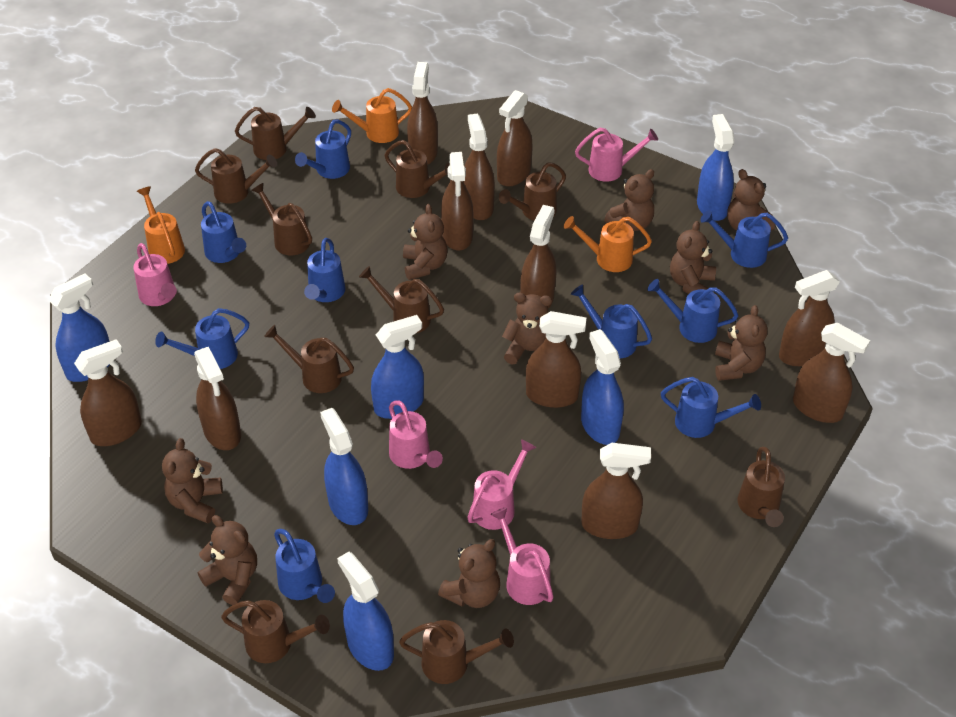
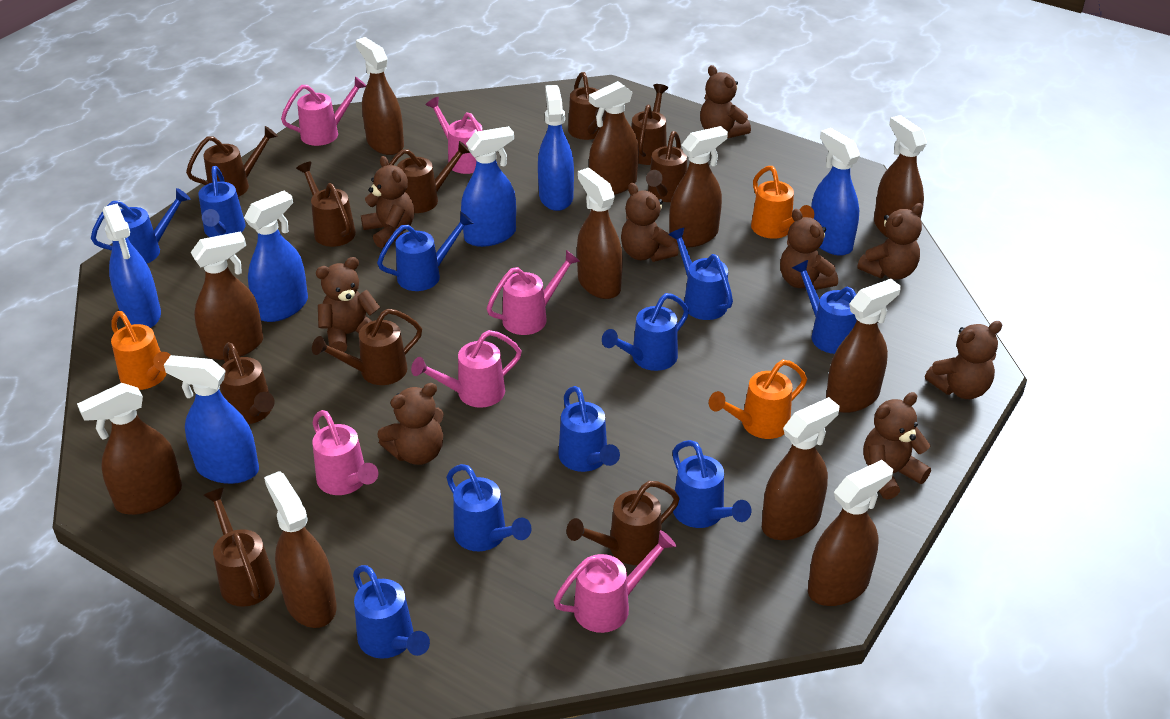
blue watering can: 9 -> 10
pink watering can: 5 -> 6

